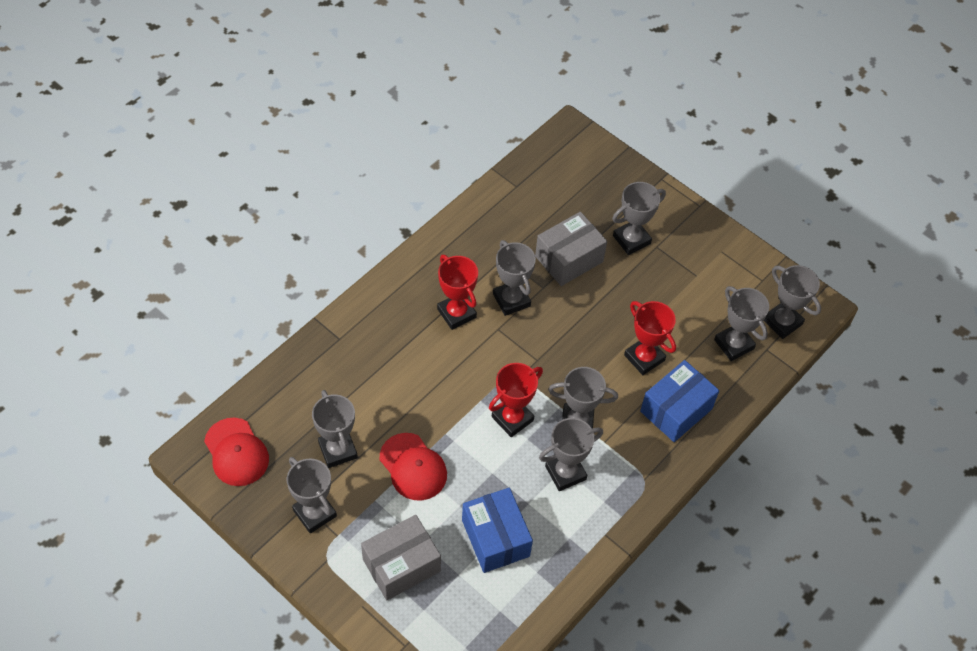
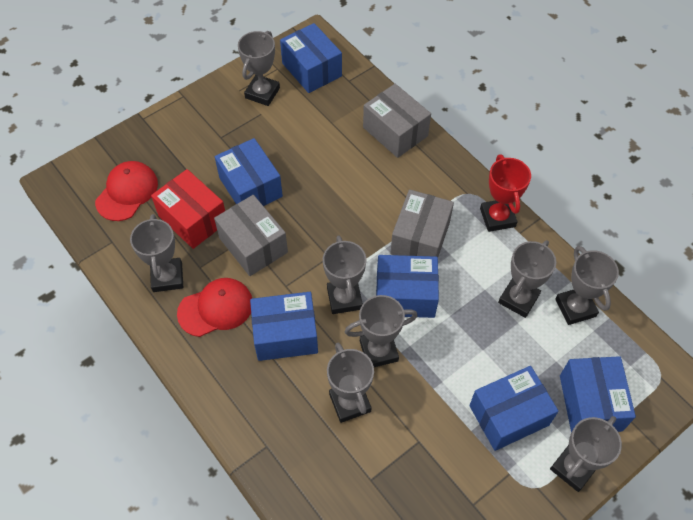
blue box: 2 -> 6
grey box: 2 -> 3
red box: 0 -> 1
red trophy: 3 -> 1

